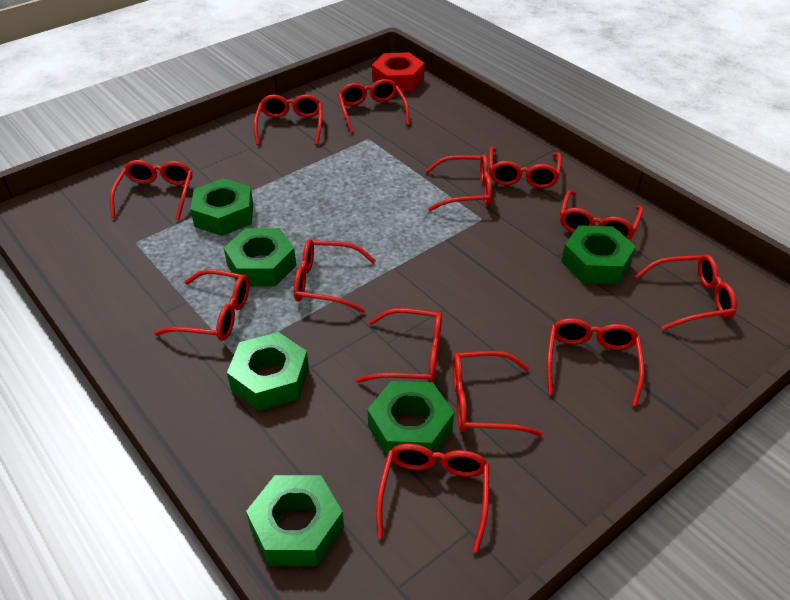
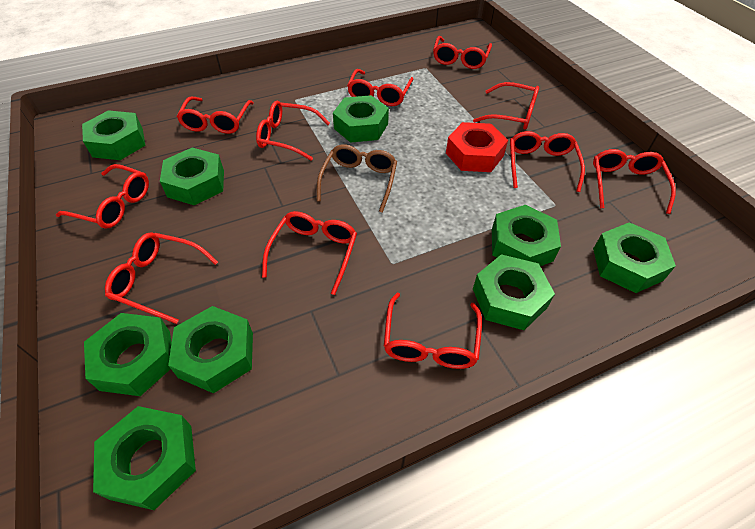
brown glasses: 0 -> 1
green nut: 6 -> 9
red glasses: 13 -> 11

